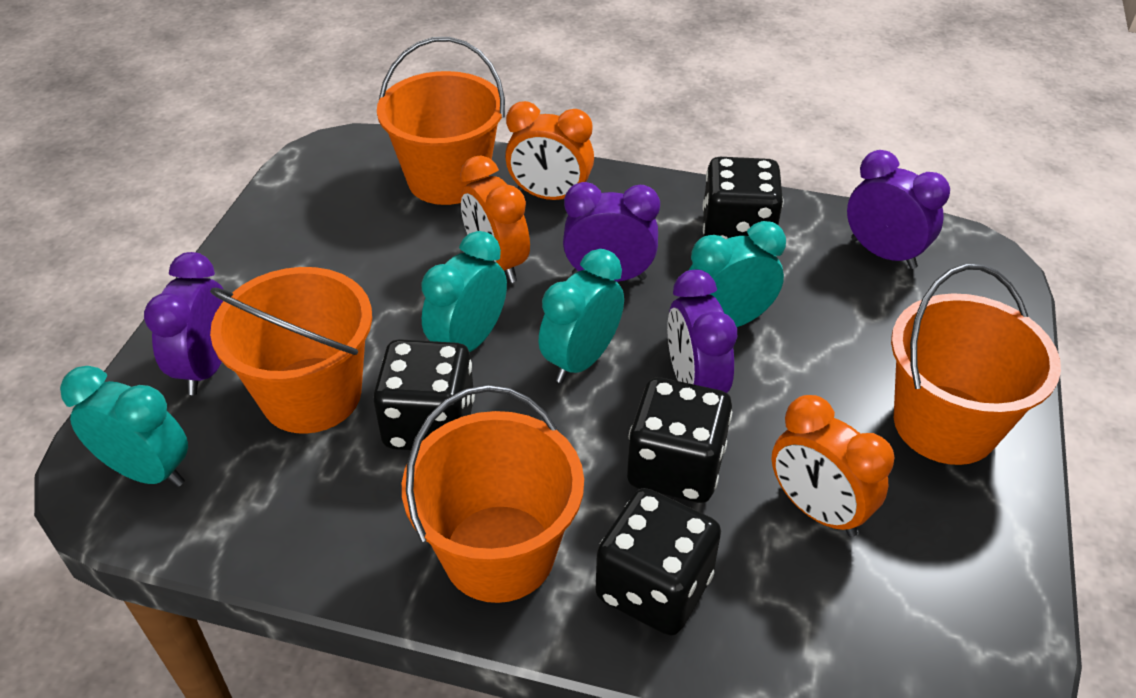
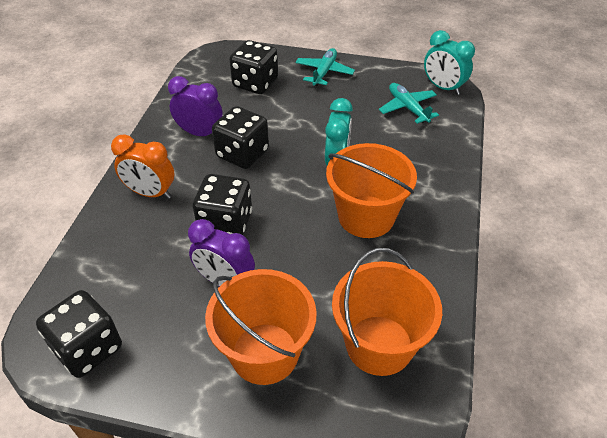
orange bucket: 4 -> 3
orange clock: 3 -> 1
purple clock: 4 -> 2
turquoise clock: 4 -> 2
turquoise plane: 0 -> 2

